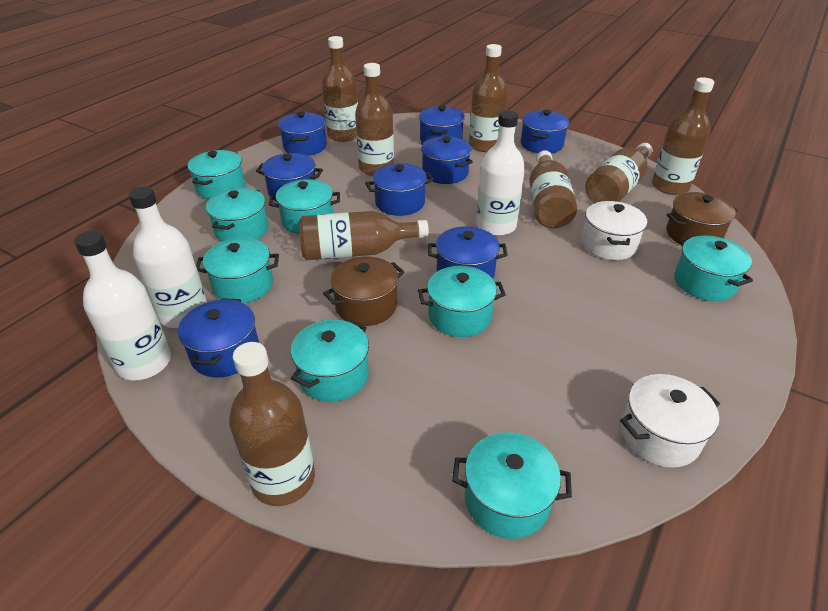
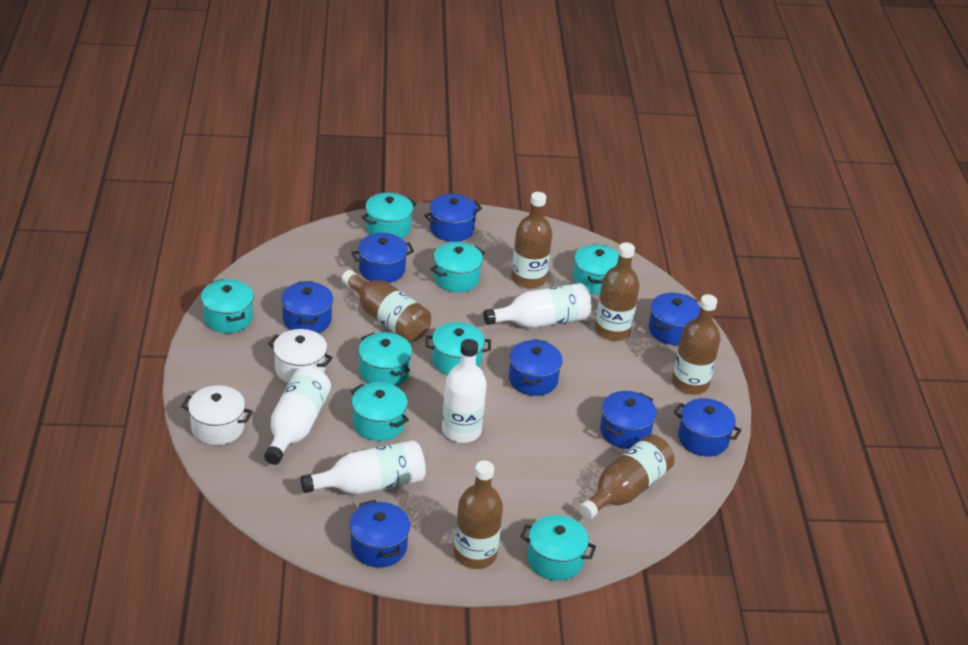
brown bottle: 8 -> 6
brown pot: 2 -> 0
white bottle: 3 -> 4

